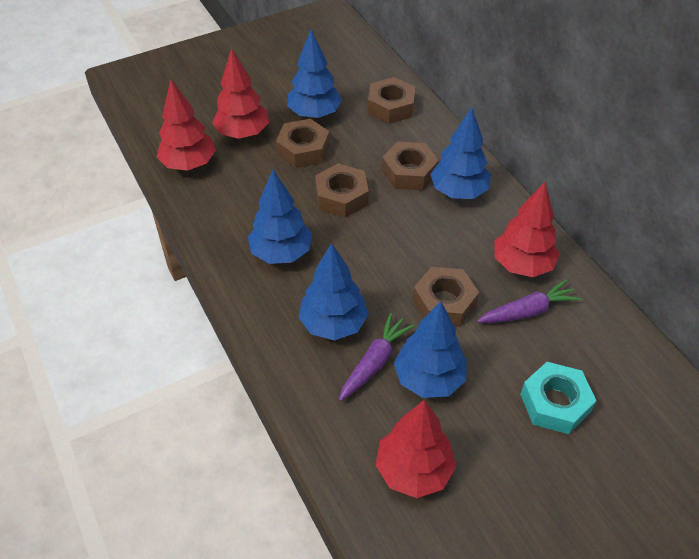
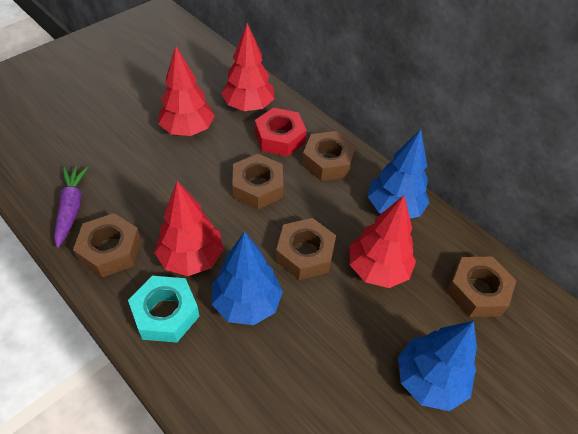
blue tree: 5 -> 3
purple carrot: 2 -> 1
red nut: 0 -> 1

